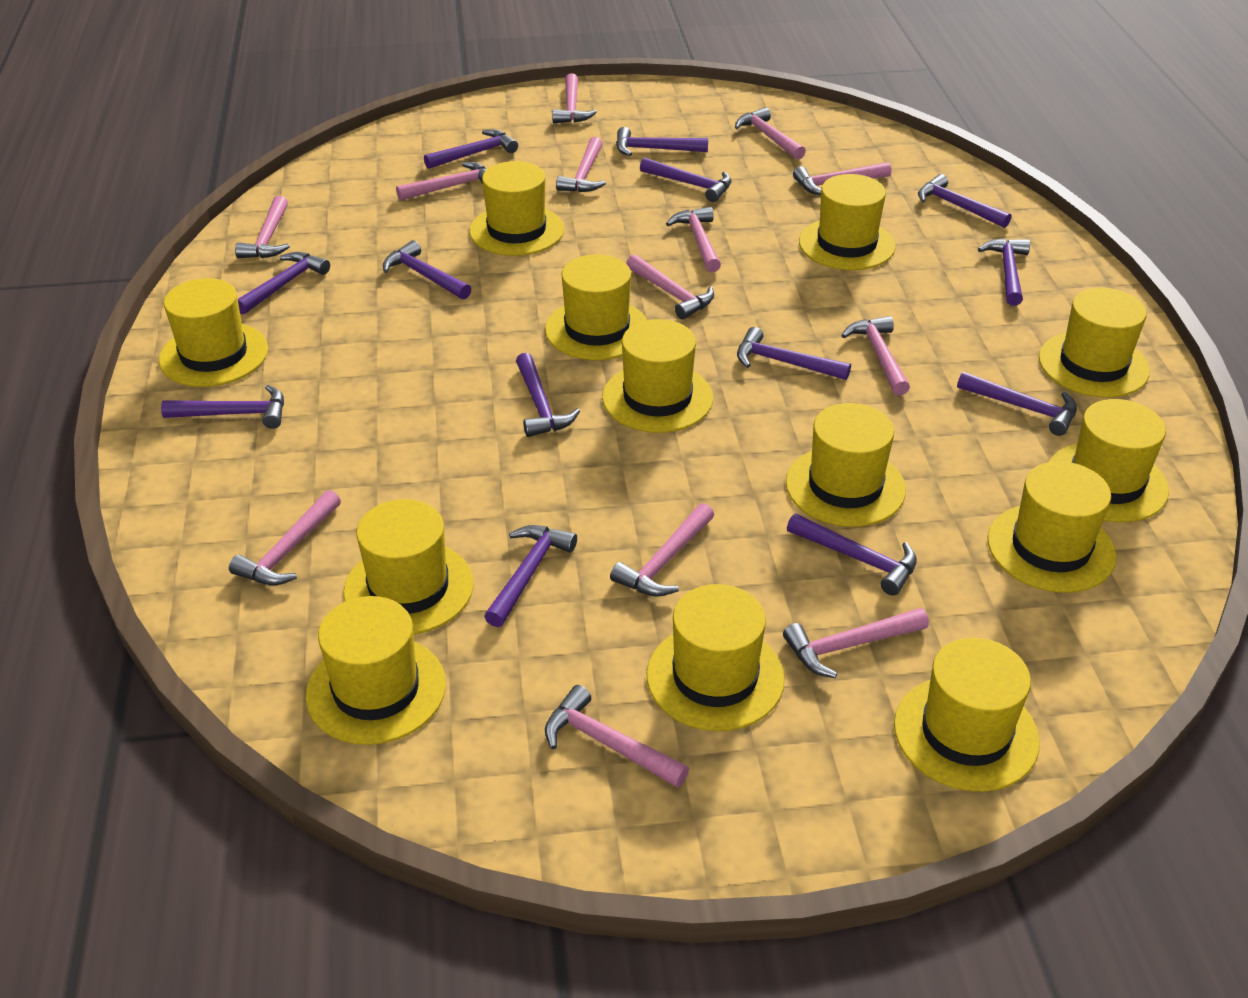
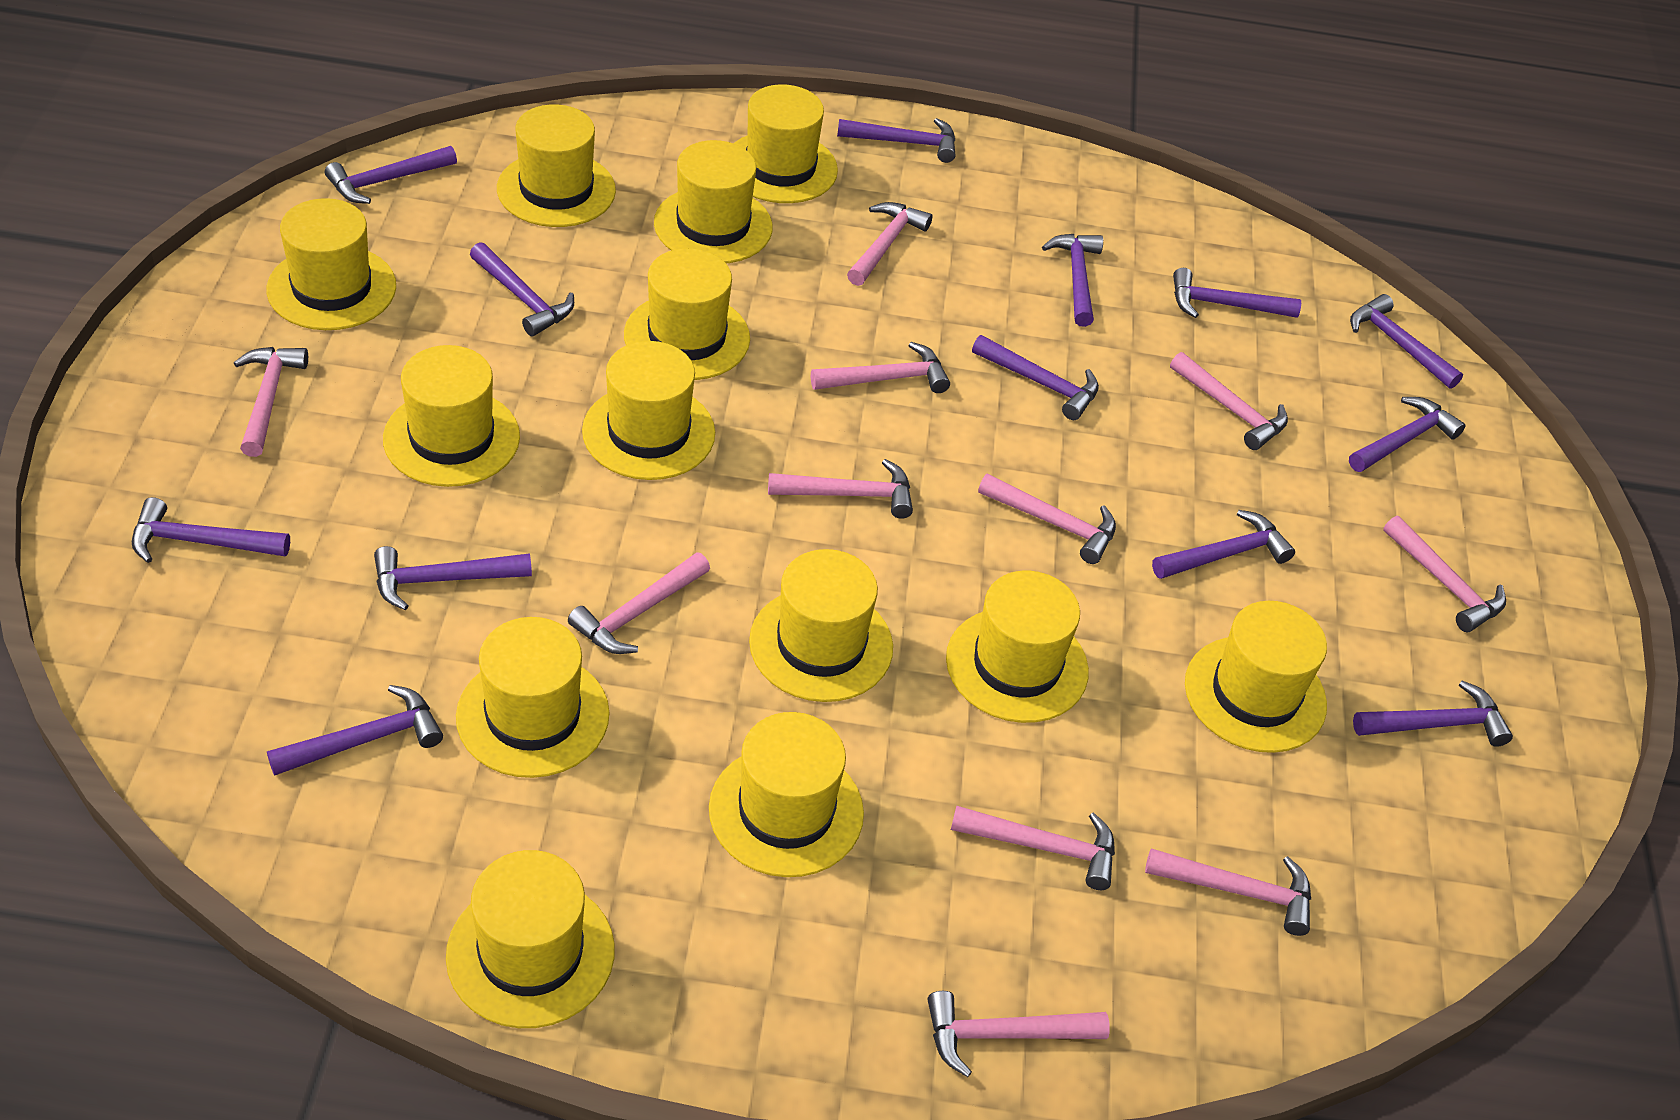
pink hammer: 13 -> 11

